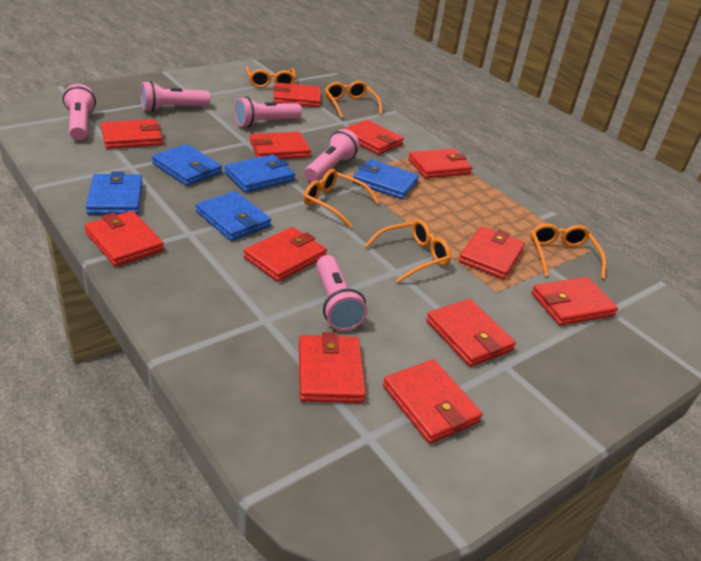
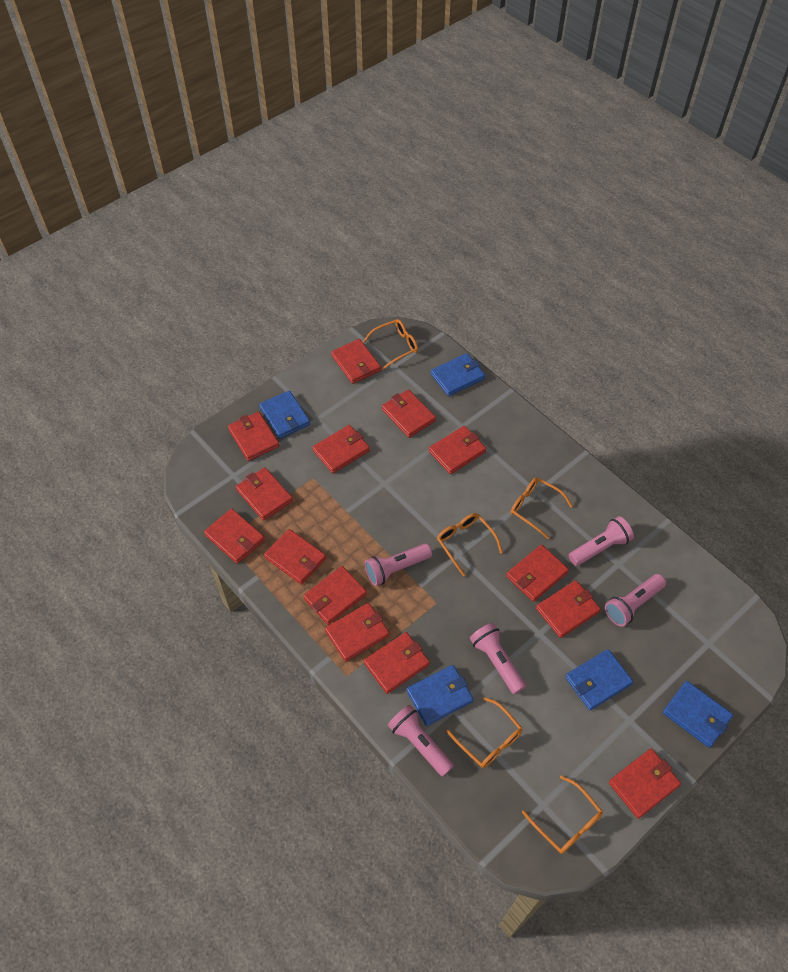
red wallet: 12 -> 14

